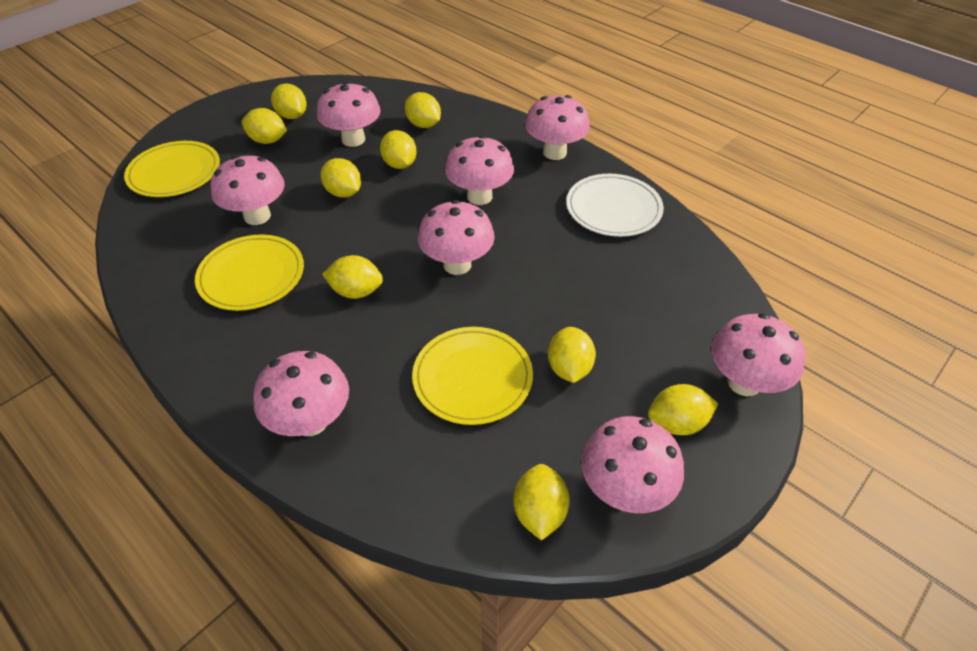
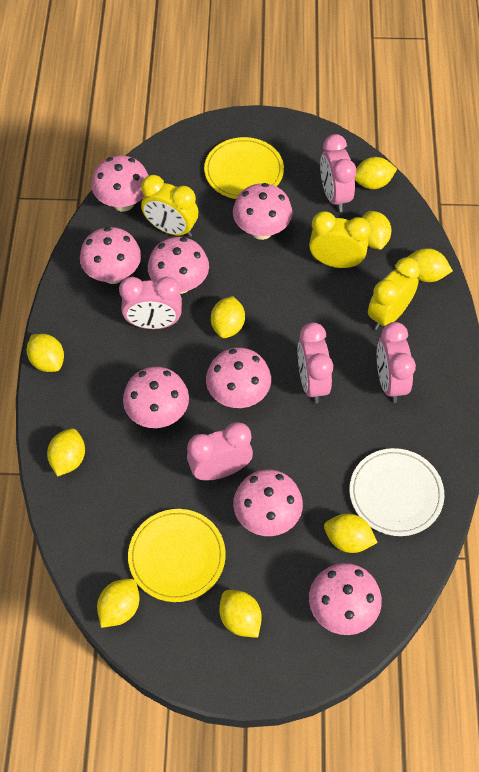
pink clock: 0 -> 5
yellow clock: 0 -> 3
yellow plate: 3 -> 2

